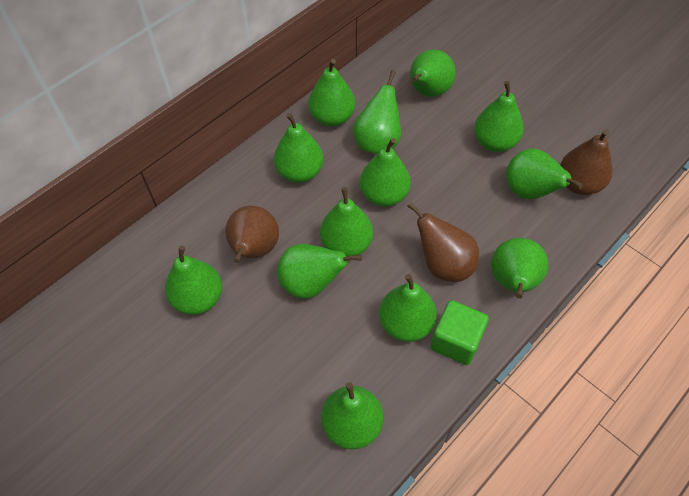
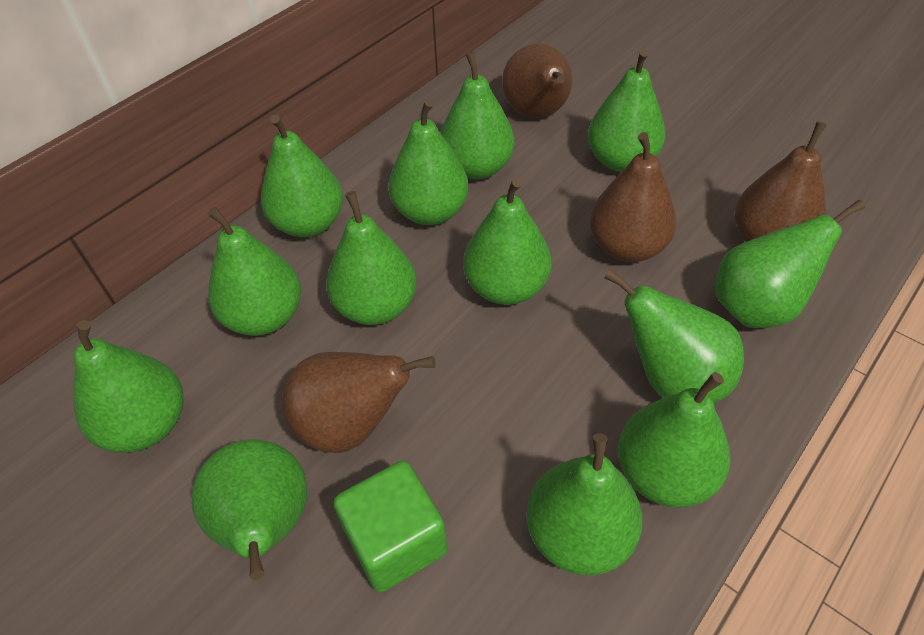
brown pear: 3 -> 4

